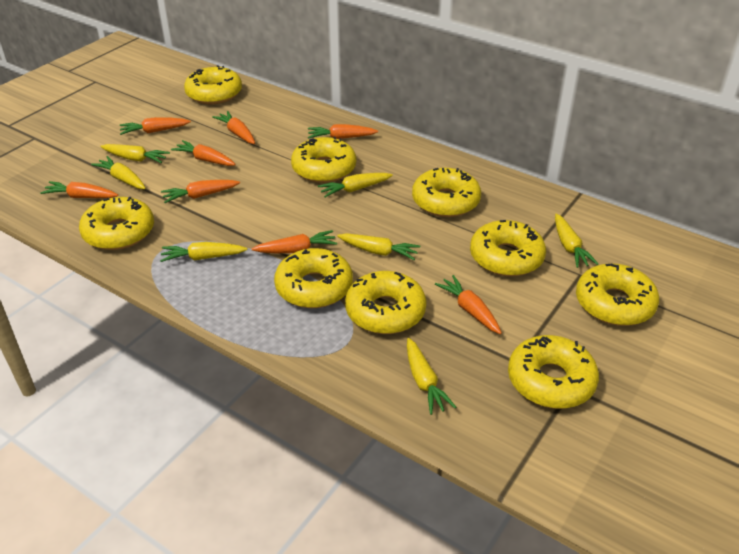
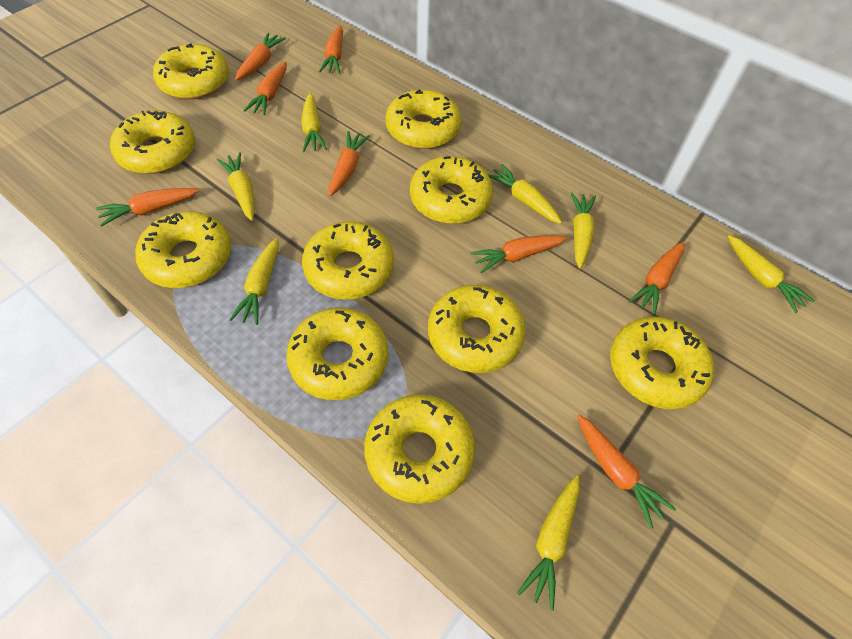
yellow donut: 9 -> 10

